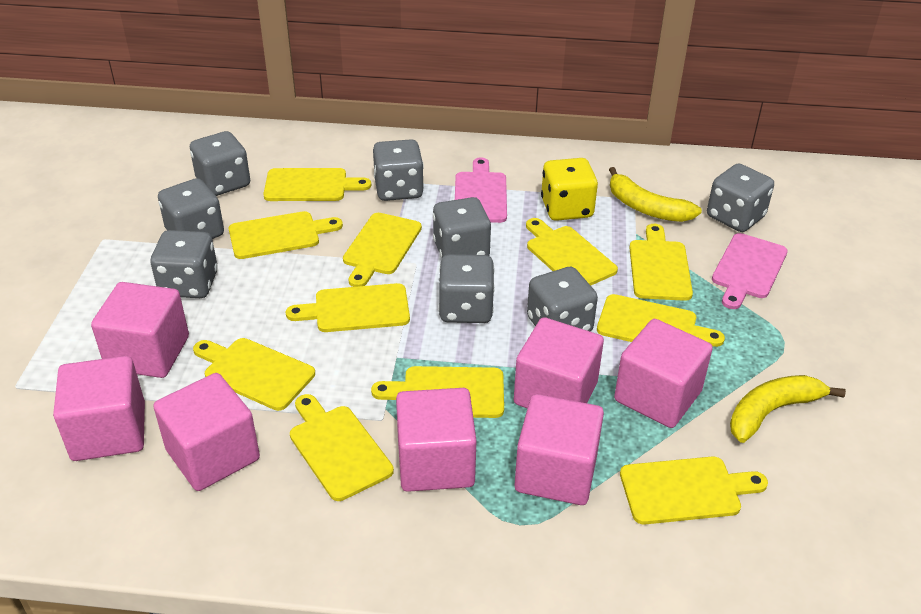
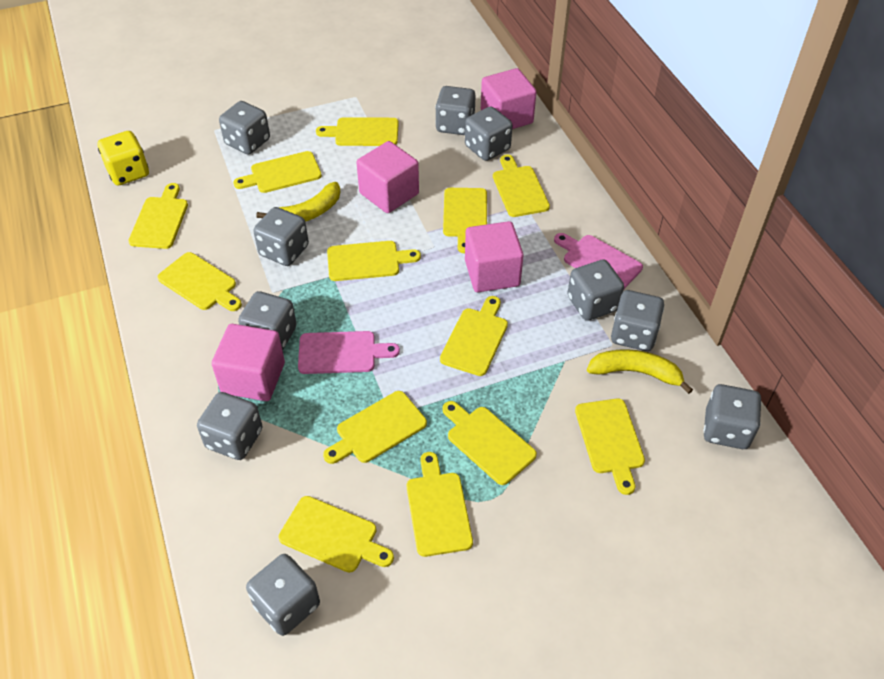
grey dice: 8 -> 10
pink cube: 7 -> 4
yellow cutting board: 11 -> 13

